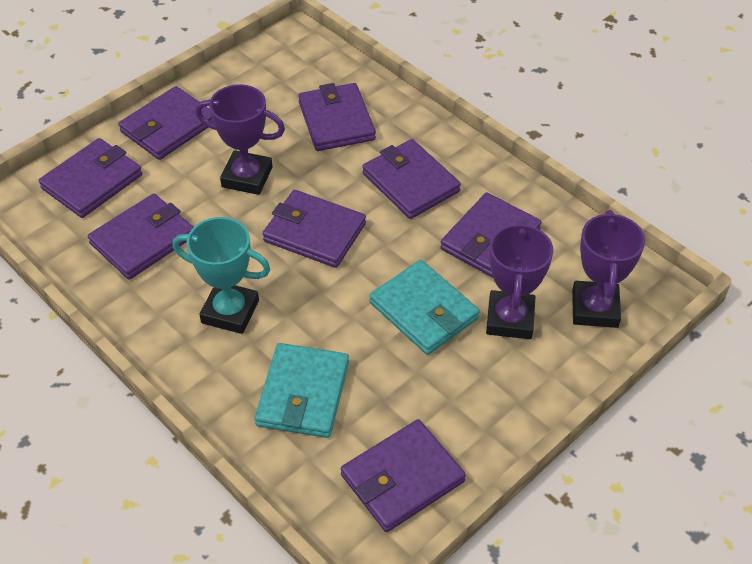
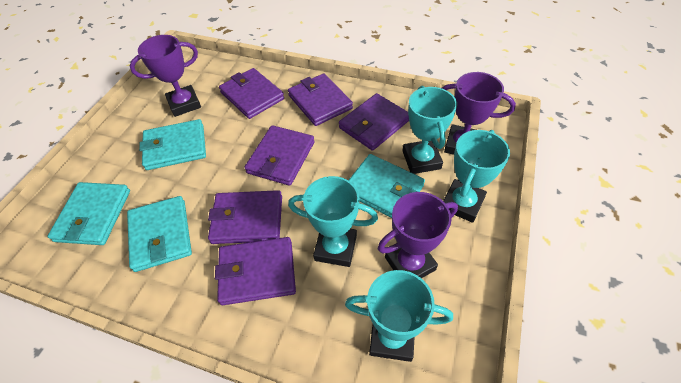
purple wallet: 8 -> 6
turquoise trophy: 1 -> 4
turquoise wallet: 2 -> 4

